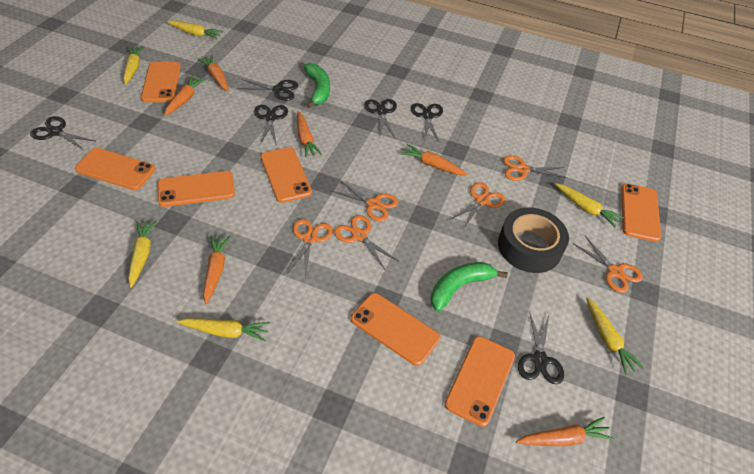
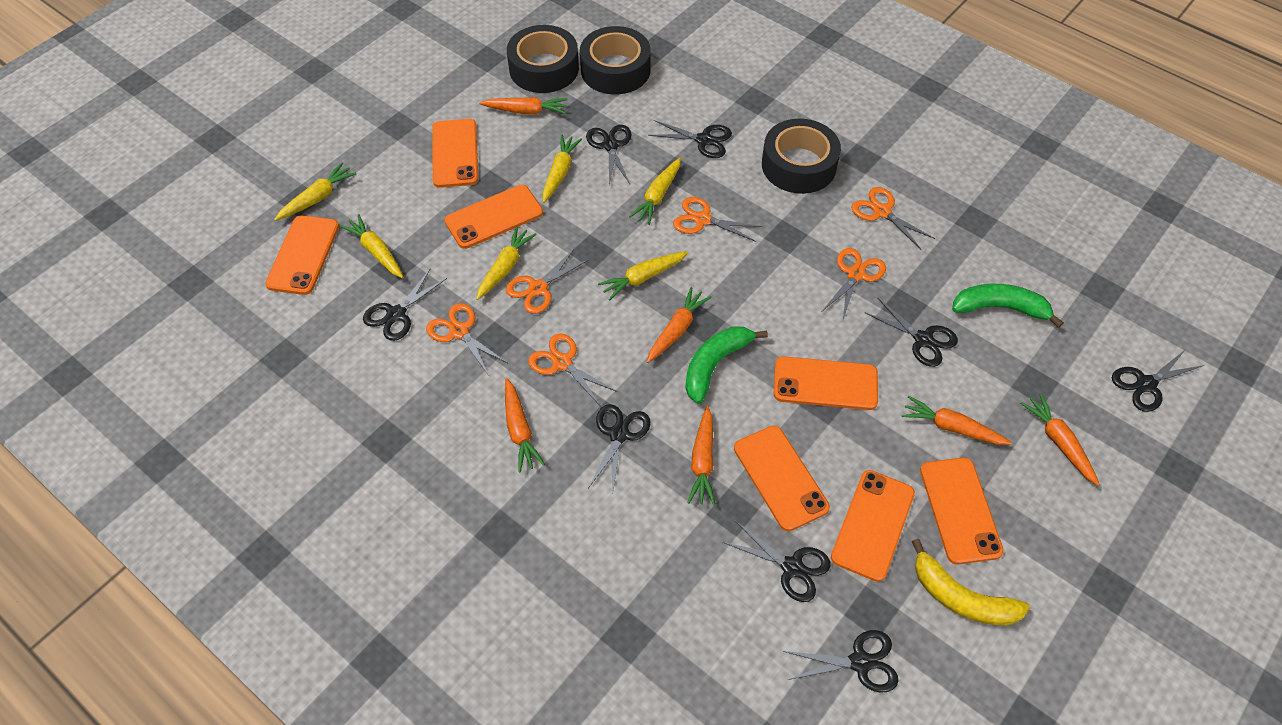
black scissors: 6 -> 8
black tape: 1 -> 3
yellow banana: 0 -> 1

